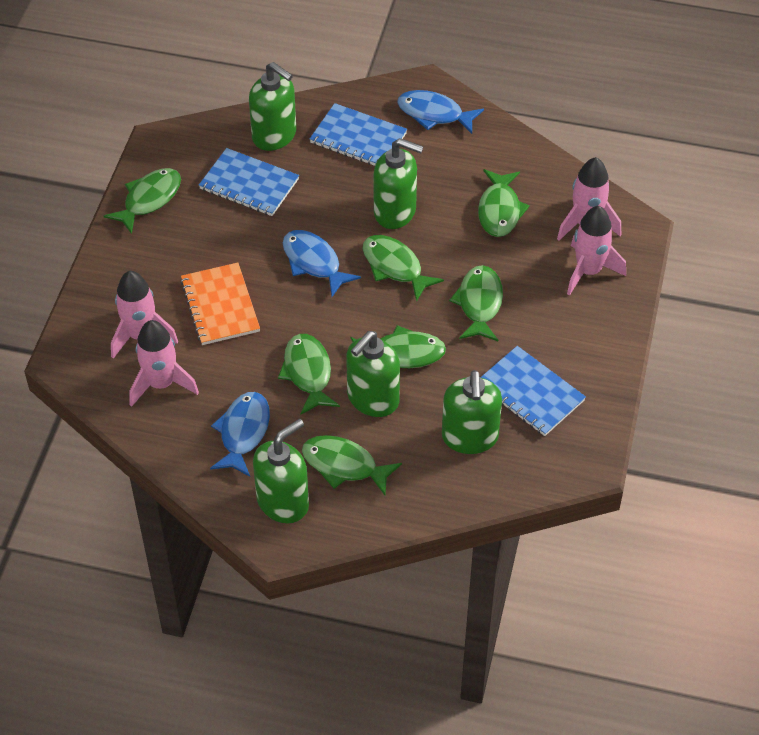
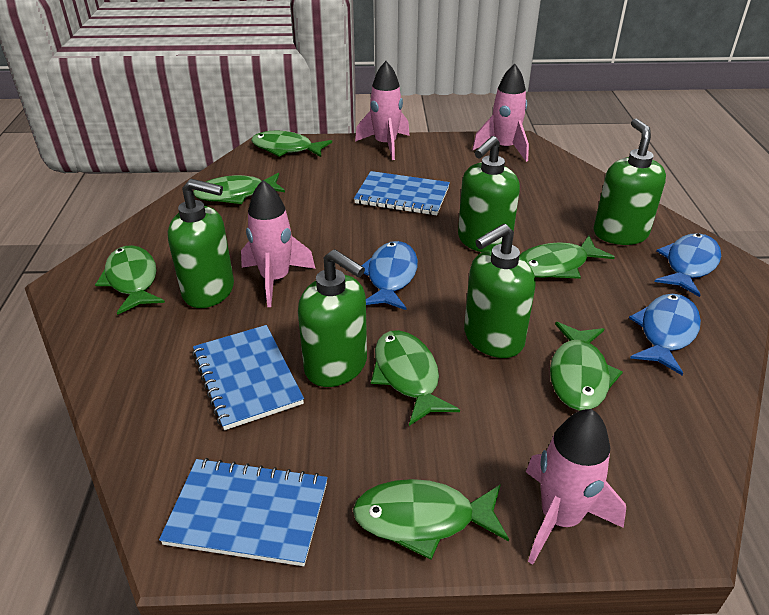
orange notebook: 1 -> 0

